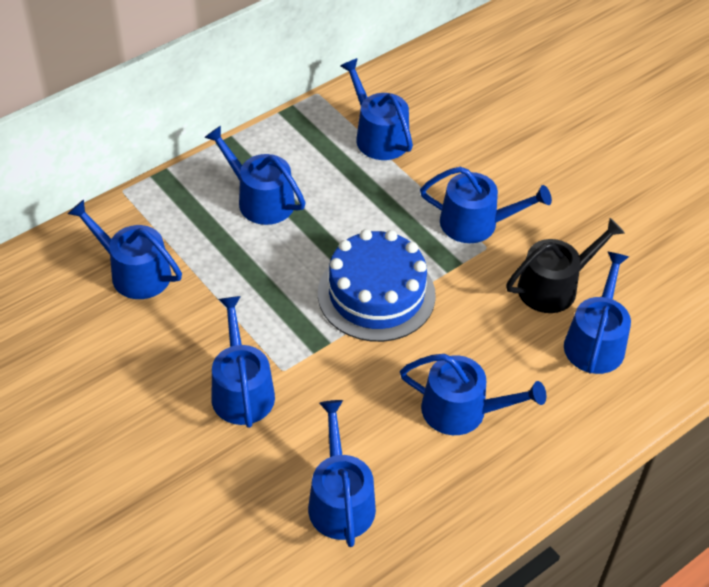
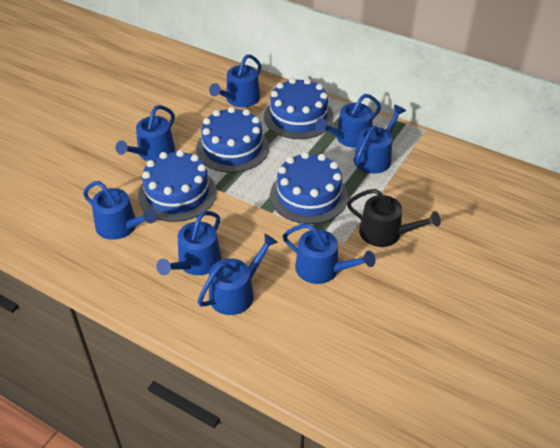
blue cake: 1 -> 4

